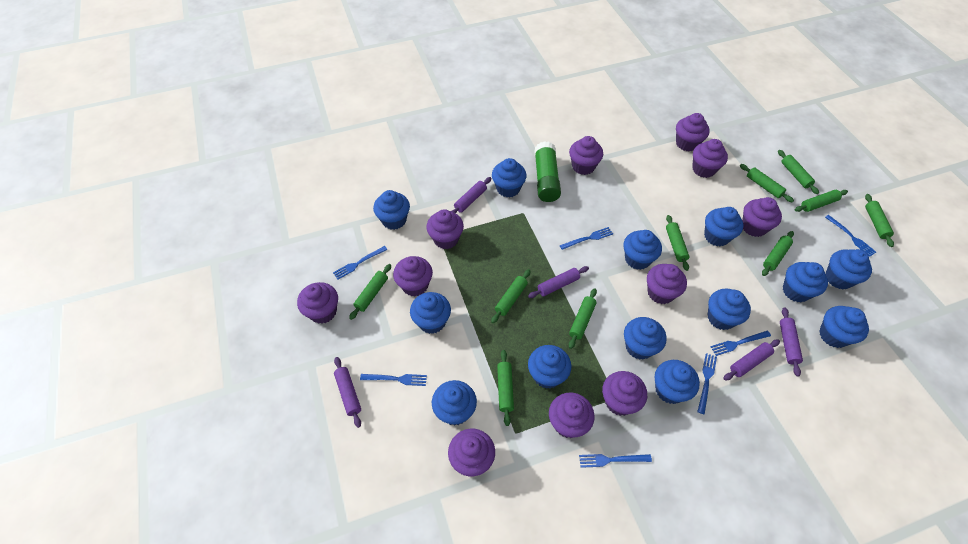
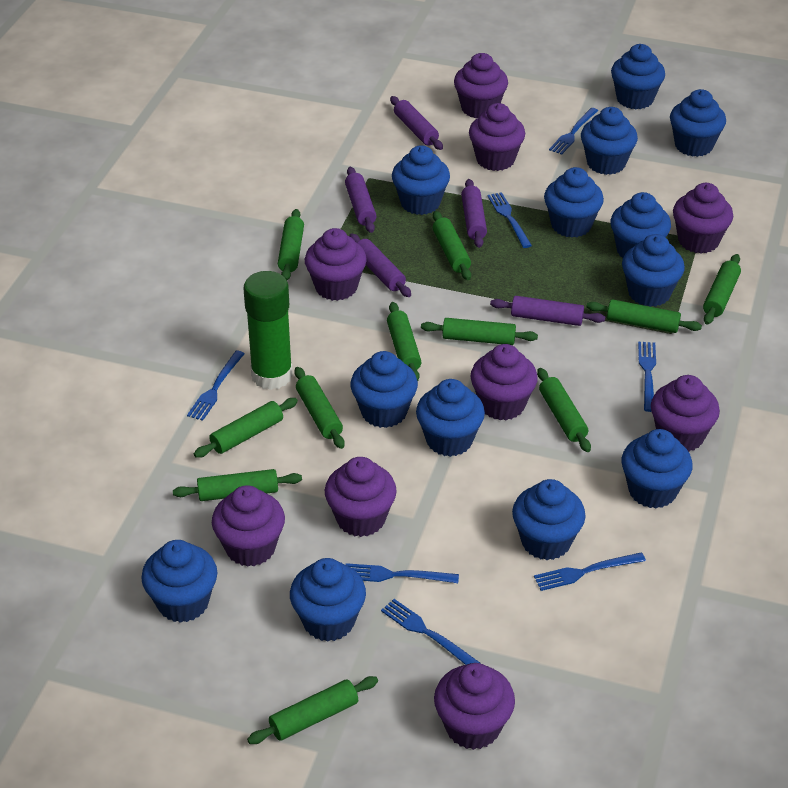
green rolling pin: 10 -> 11
purple cupcake: 11 -> 9

